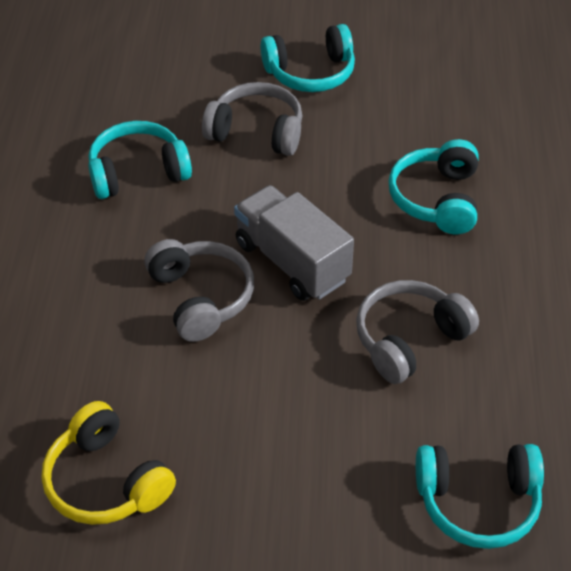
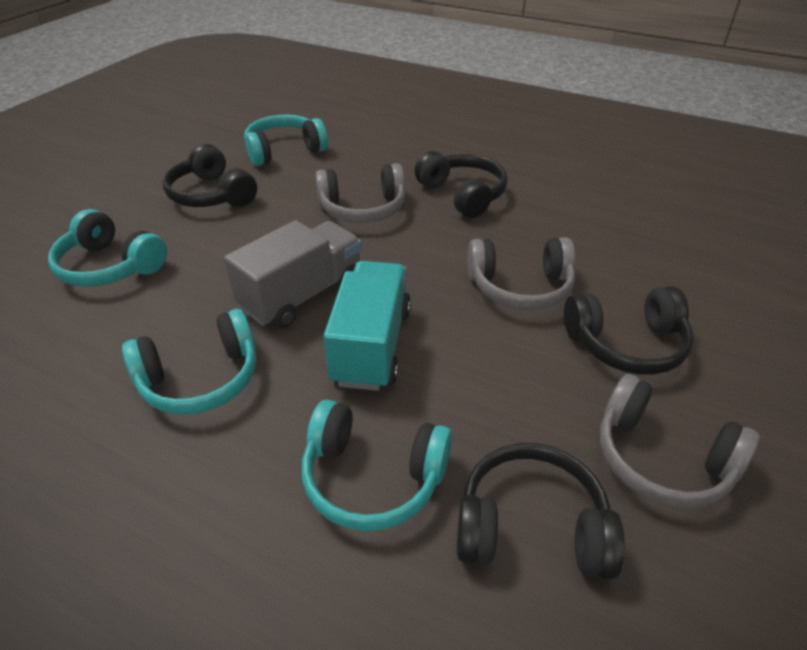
black headphones: 0 -> 4
turquoise truck: 0 -> 1
yellow headphones: 1 -> 0

